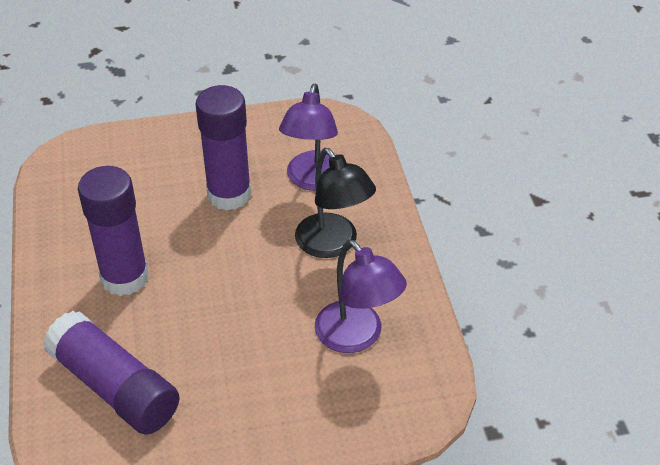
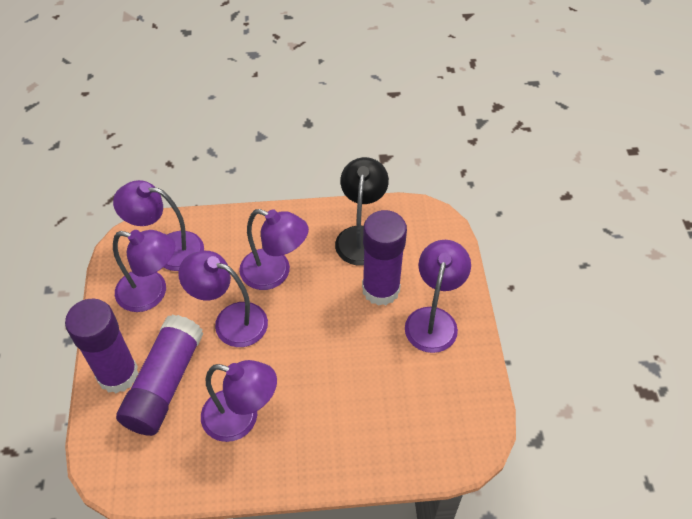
purple lamp: 2 -> 6

